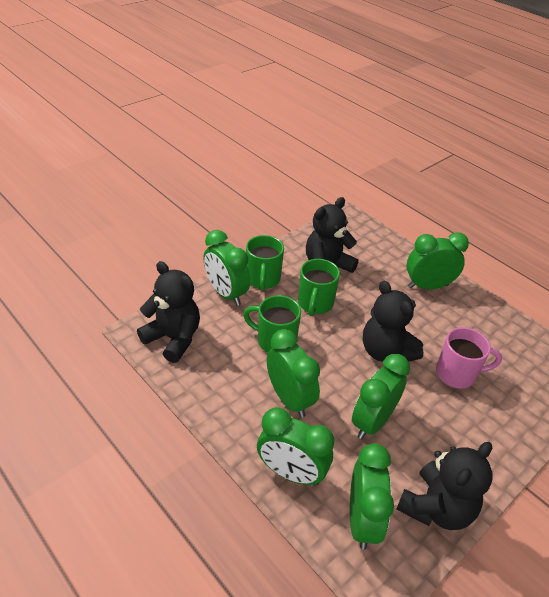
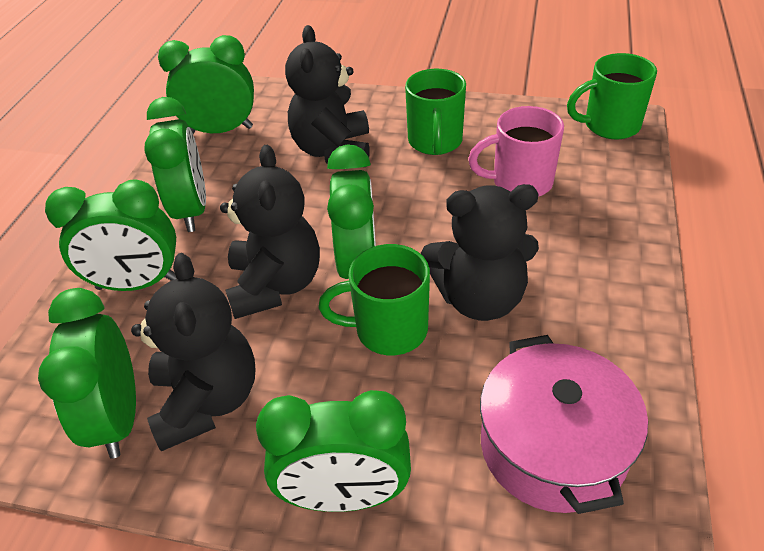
pink pot: 0 -> 1

